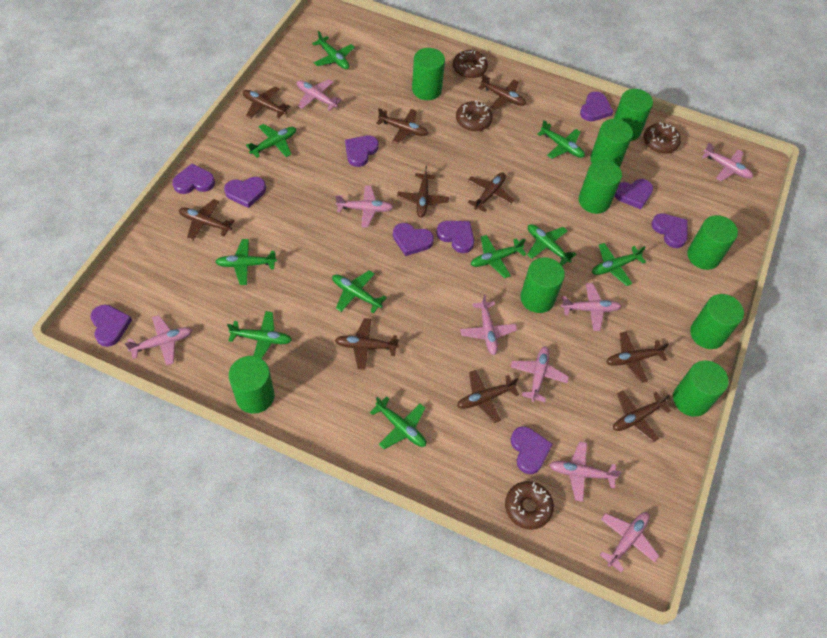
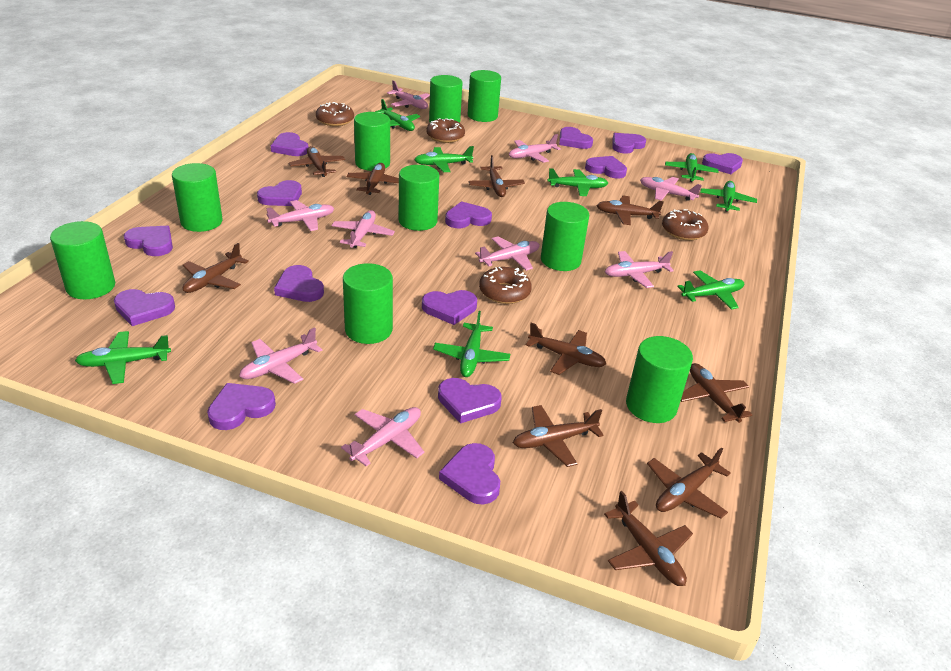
green plane: 10 -> 8
purple heart: 10 -> 14

